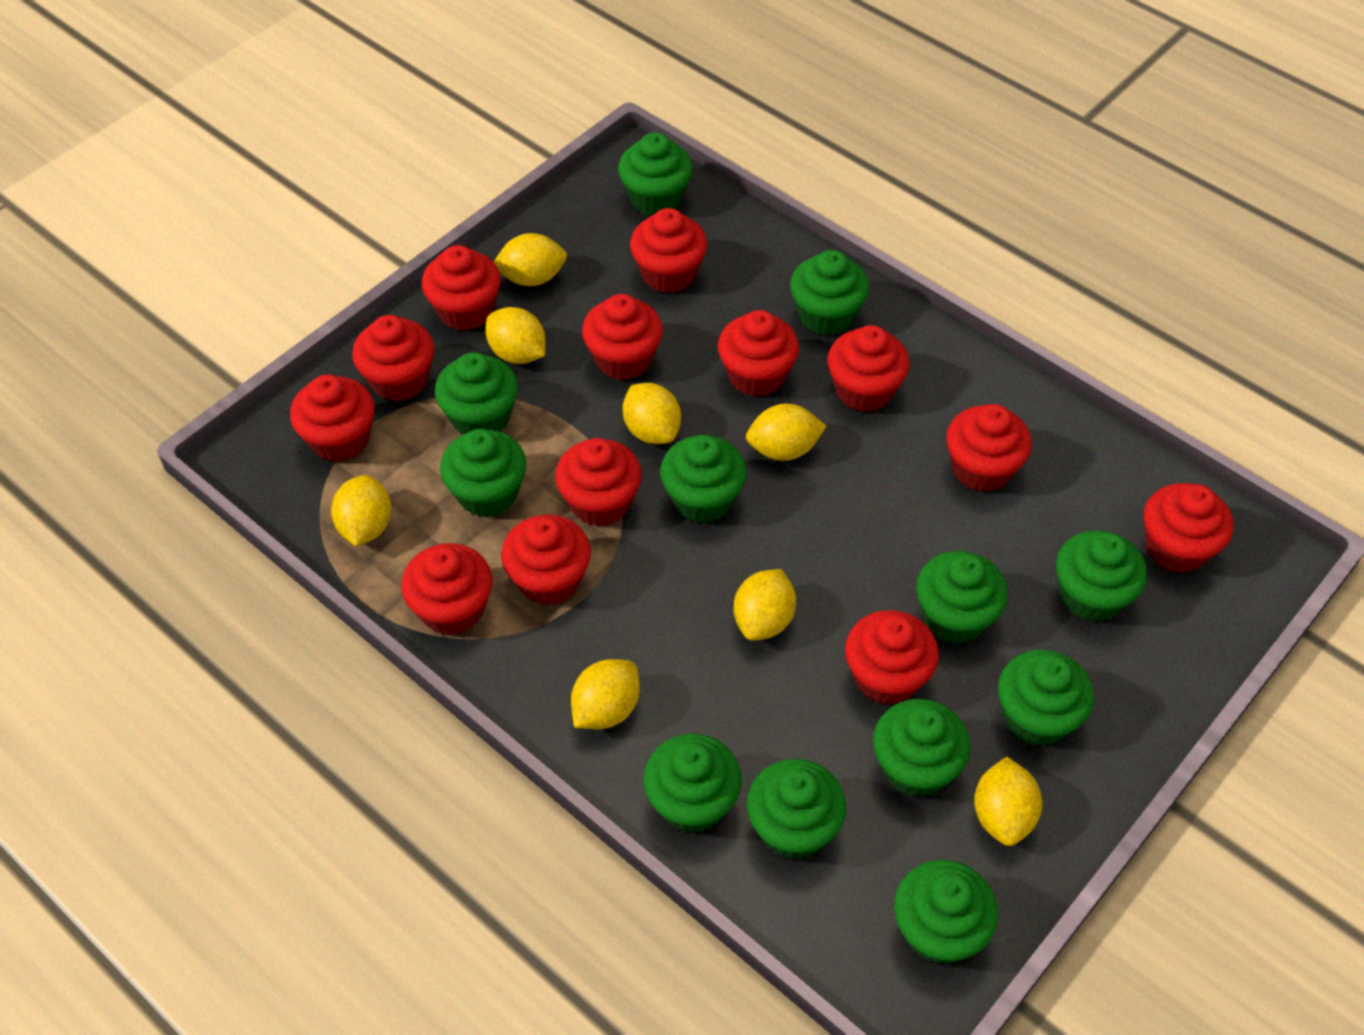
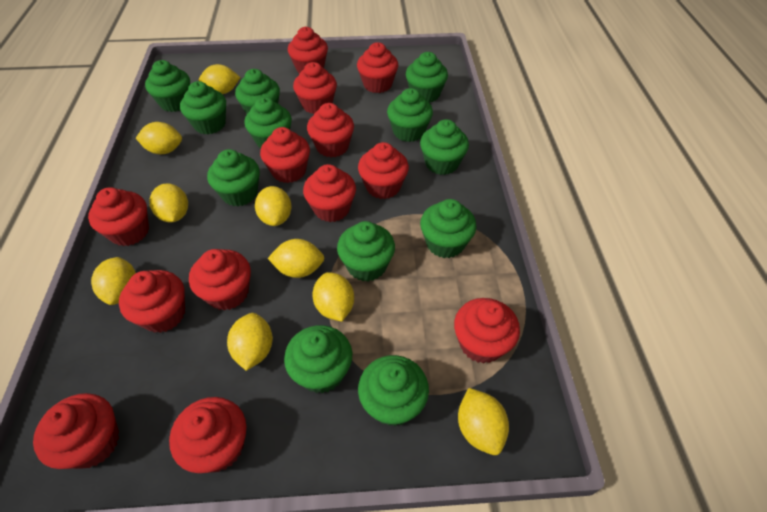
yellow lemon: 8 -> 9

